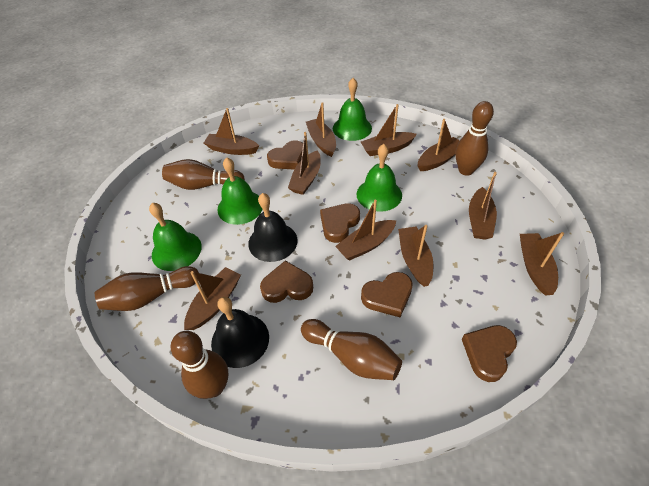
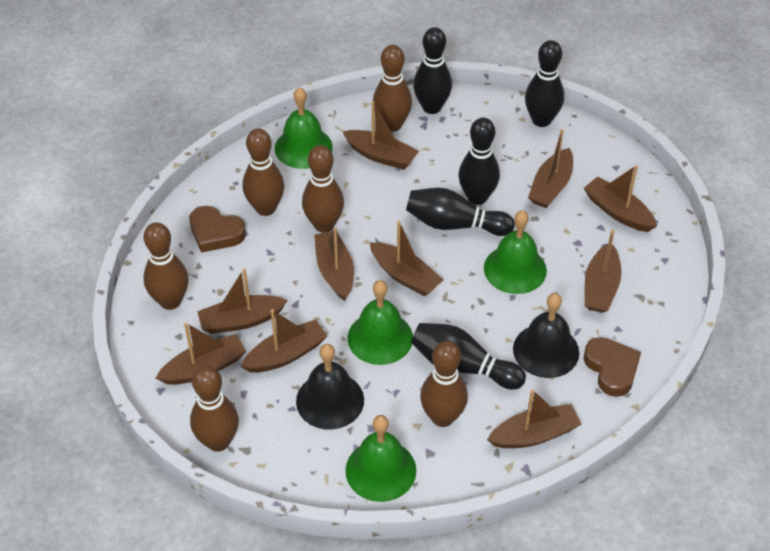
black bowling pin: 0 -> 5
brown bowling pin: 5 -> 6
brown heart: 5 -> 2

